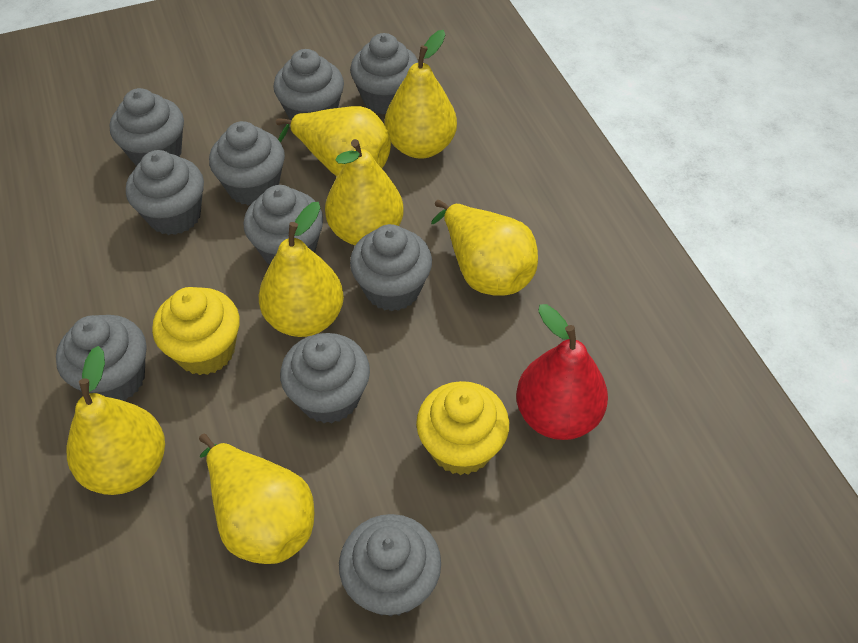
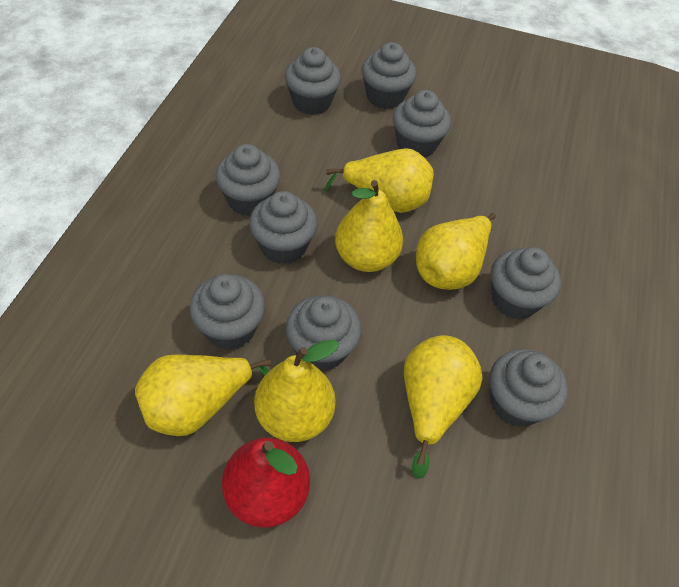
grey cupcake: 10 -> 9
yellow cupcake: 2 -> 0
yellow pear: 7 -> 6

